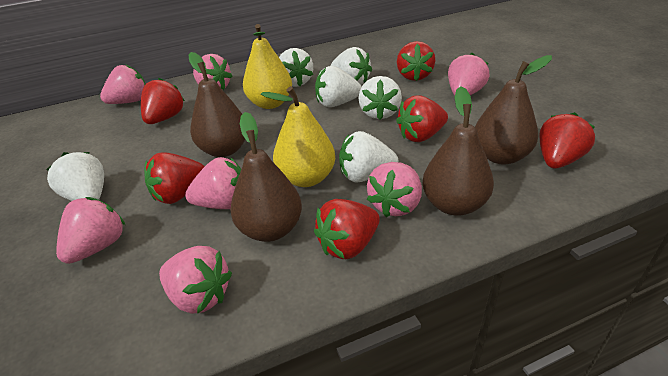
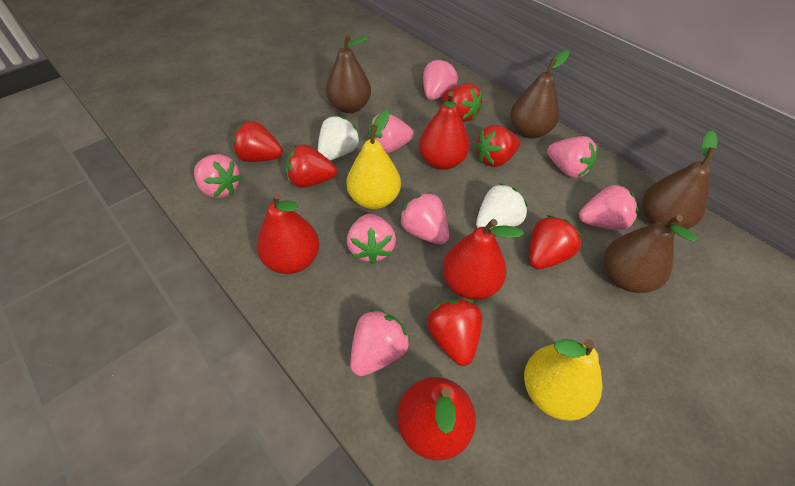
pink strawberry: 7 -> 8
red pear: 0 -> 4
white strawberry: 6 -> 2

